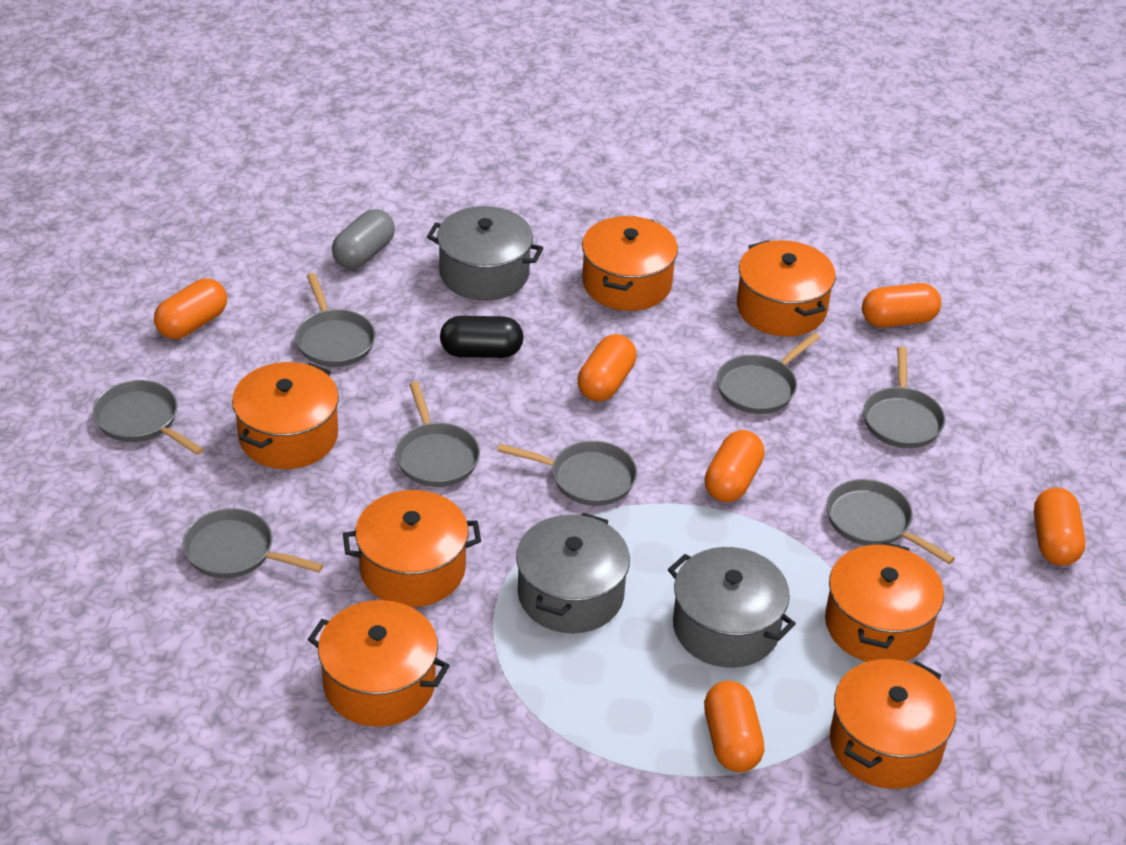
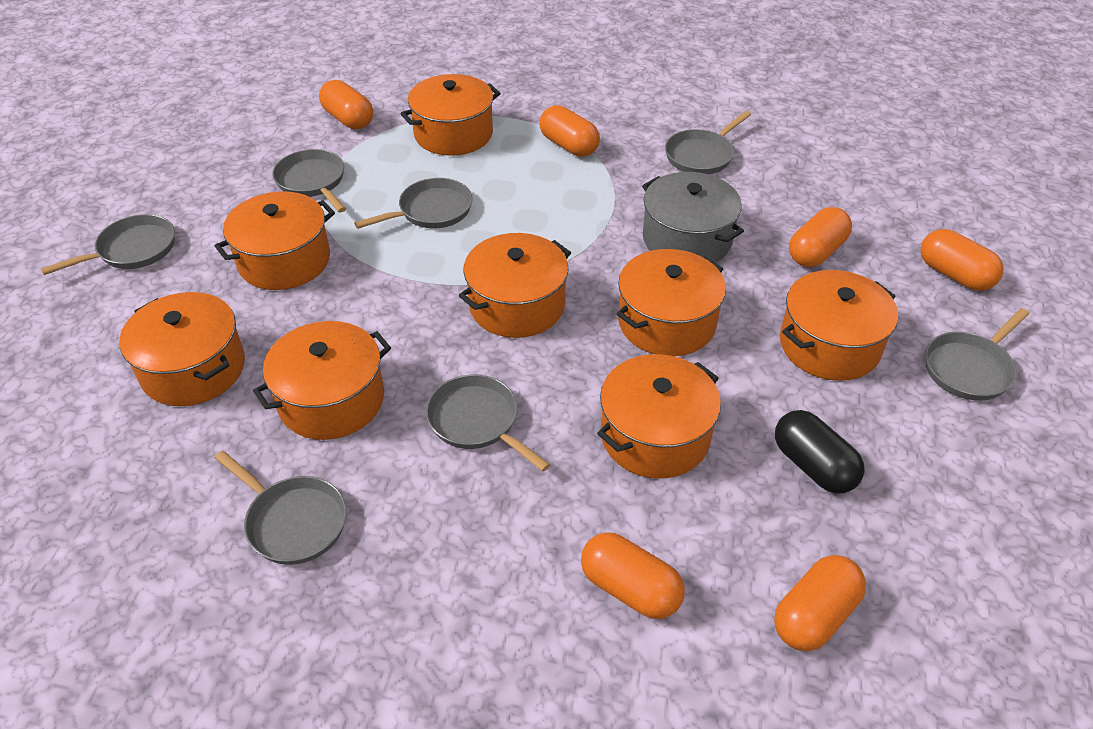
grey capsule: 1 -> 0
grey pan: 8 -> 7
grey pot: 3 -> 1
orange pot: 7 -> 8

